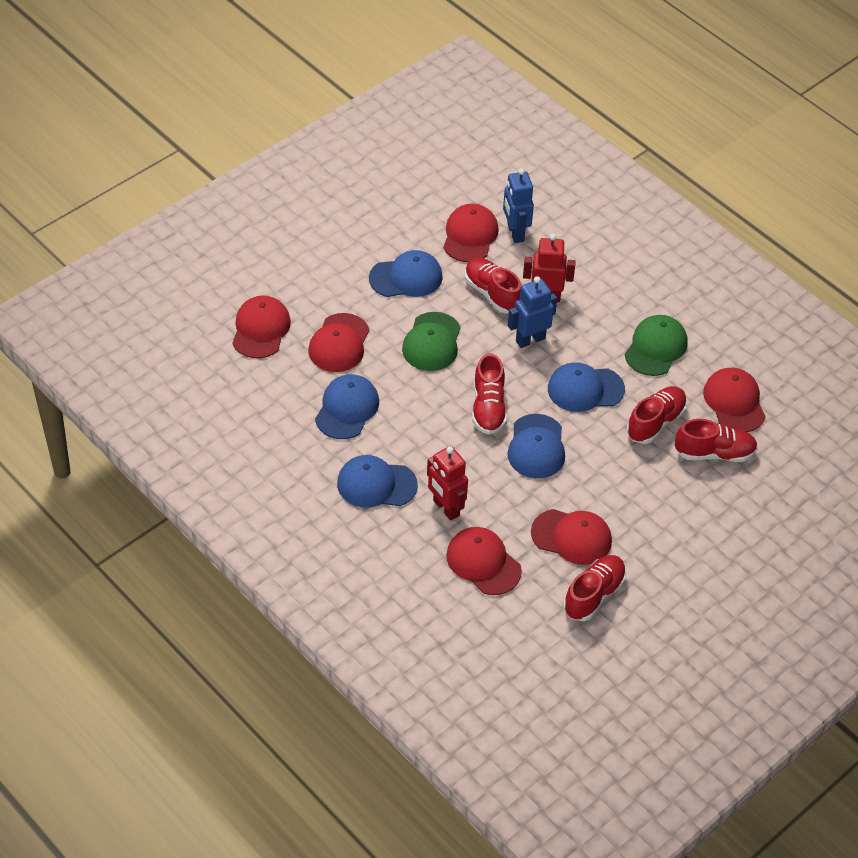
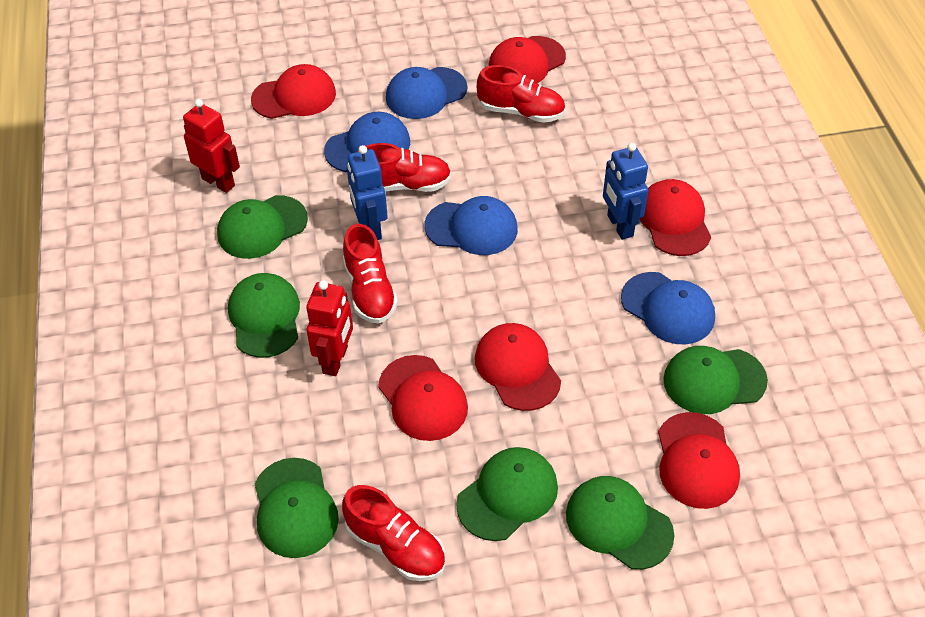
blue cap: 5 -> 4
green cap: 2 -> 6
red shoe: 5 -> 4

